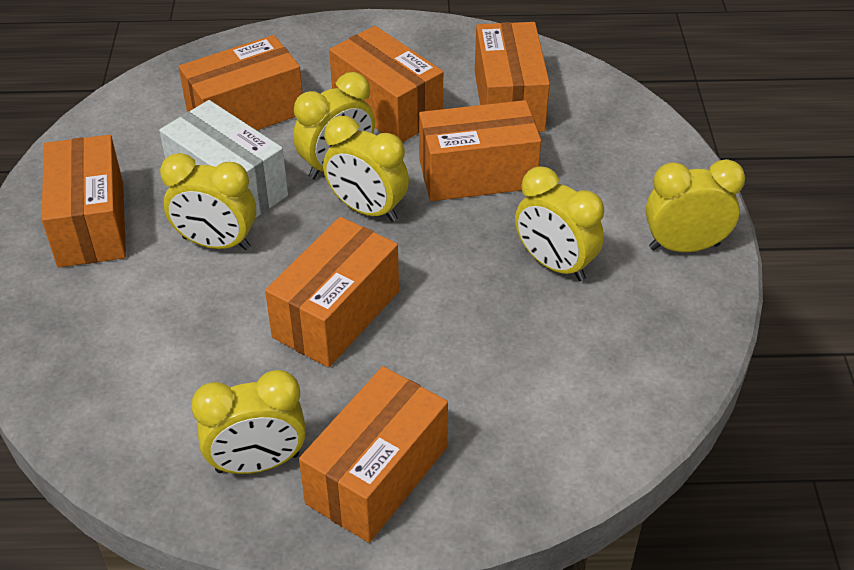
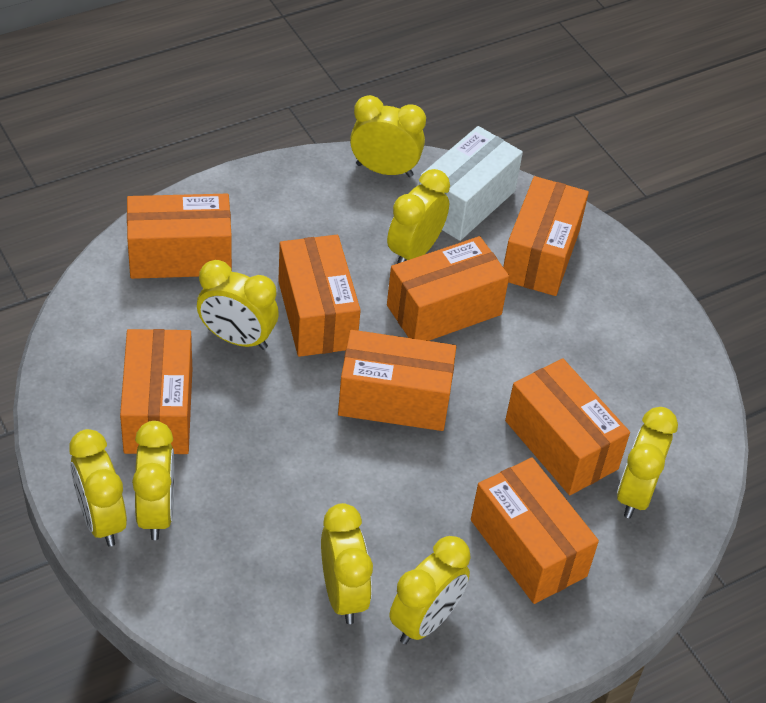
orange box: 7 -> 8
yellow clock: 6 -> 8

